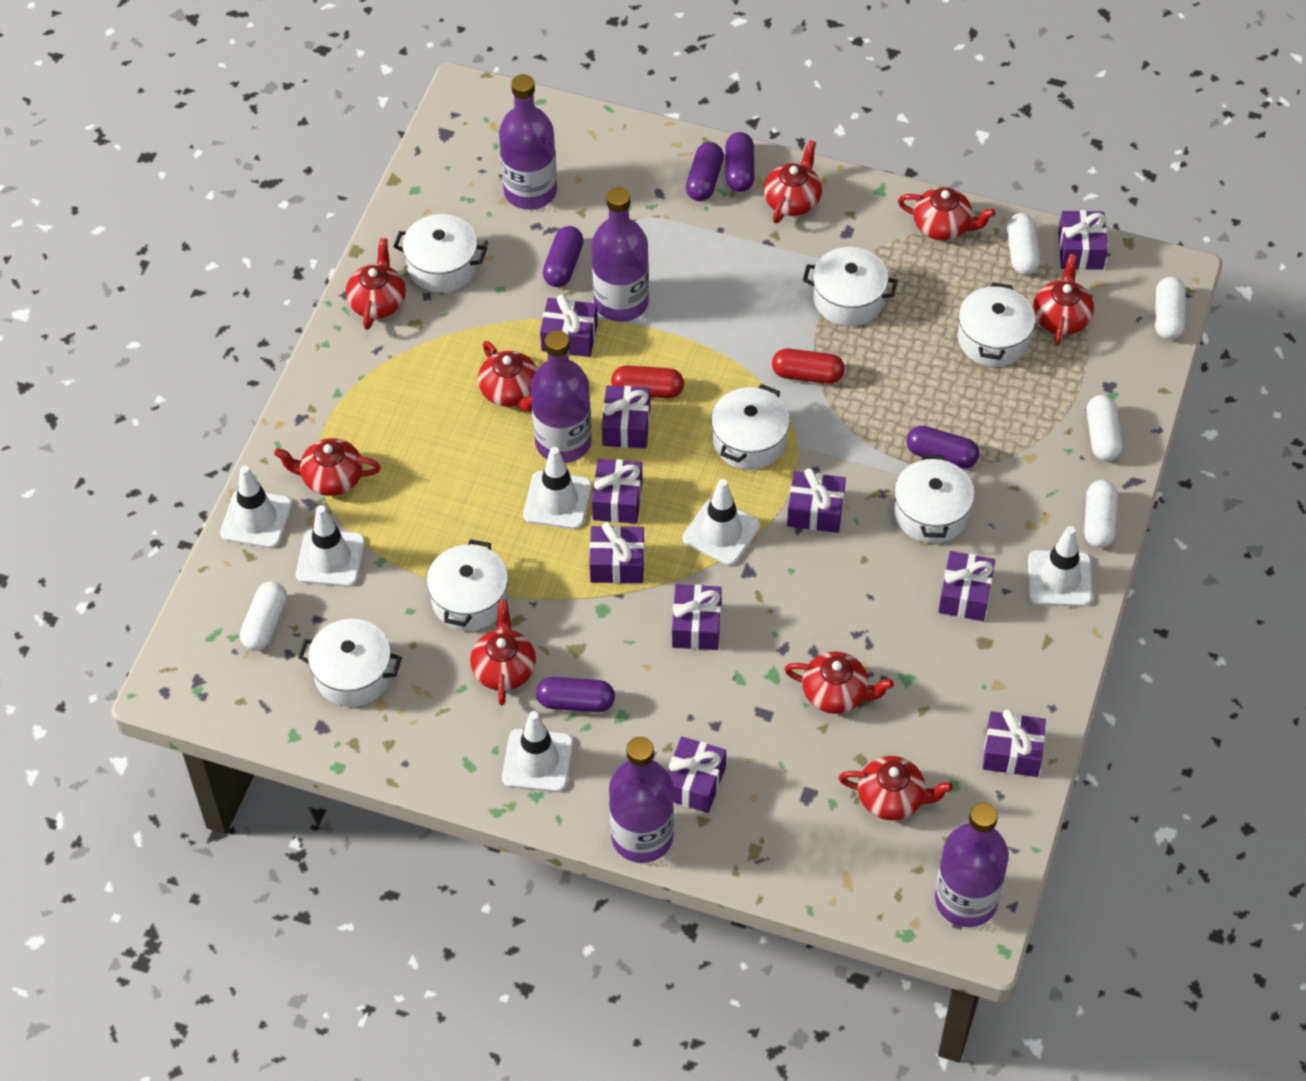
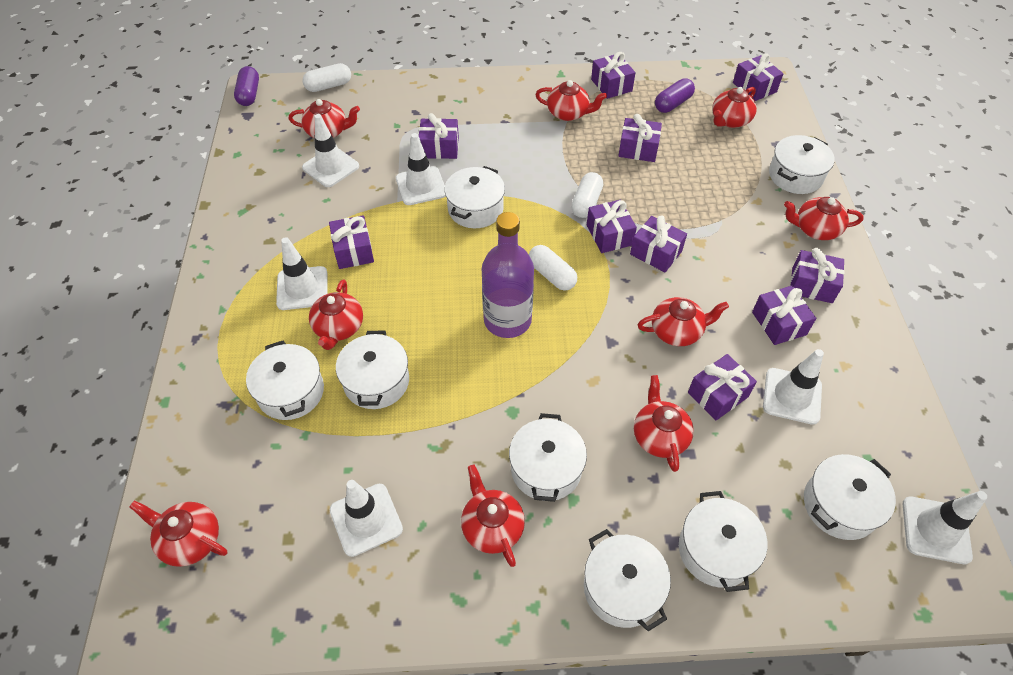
purple bottle: 5 -> 1
purple capsule: 5 -> 2
red capsule: 2 -> 0
white capsule: 5 -> 3
white pot: 7 -> 8

